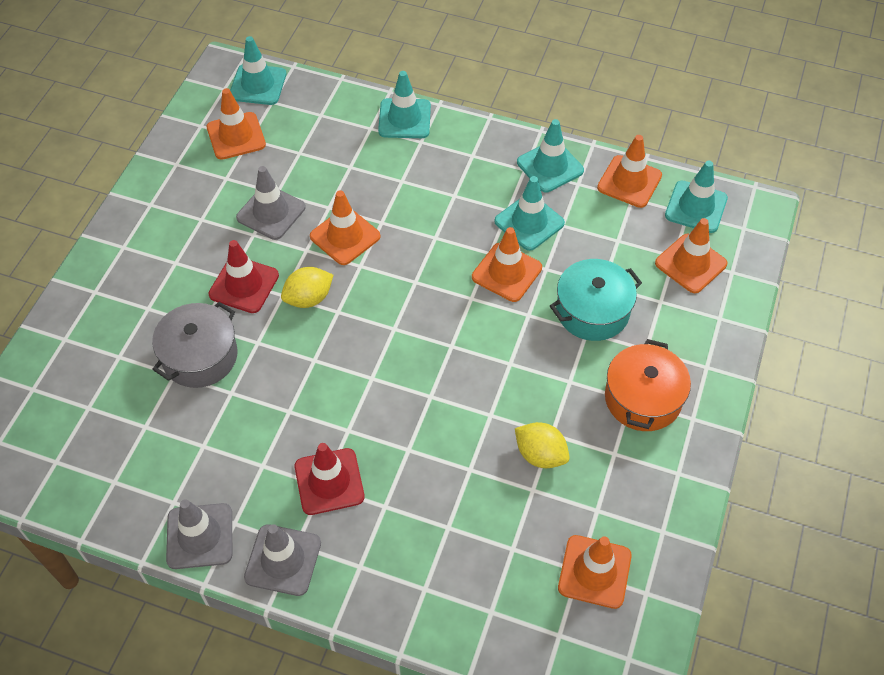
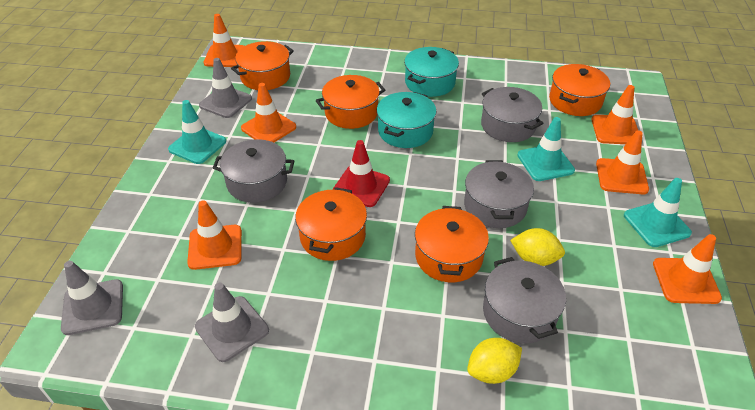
grey pot: 1 -> 4
orange pot: 1 -> 5
red traffic cone: 2 -> 1
turquoise pot: 1 -> 2
turquoise traffic cone: 5 -> 3

